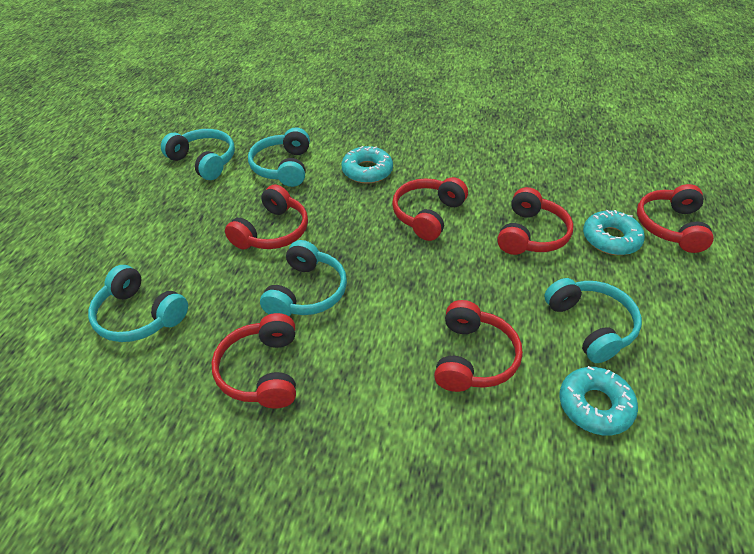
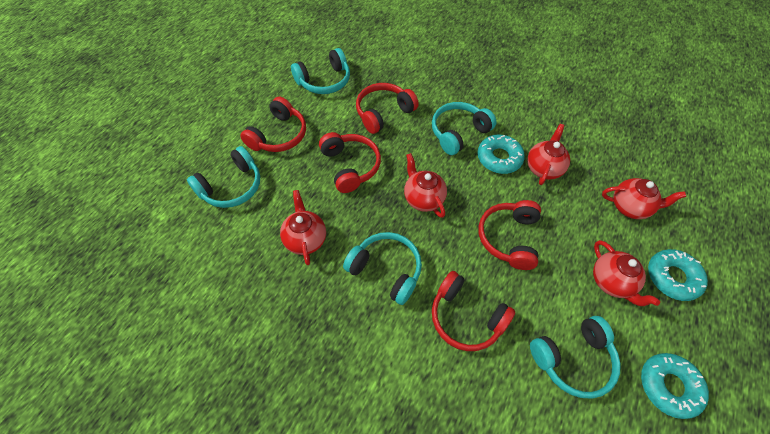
red headphones: 6 -> 5
red teapot: 0 -> 5

